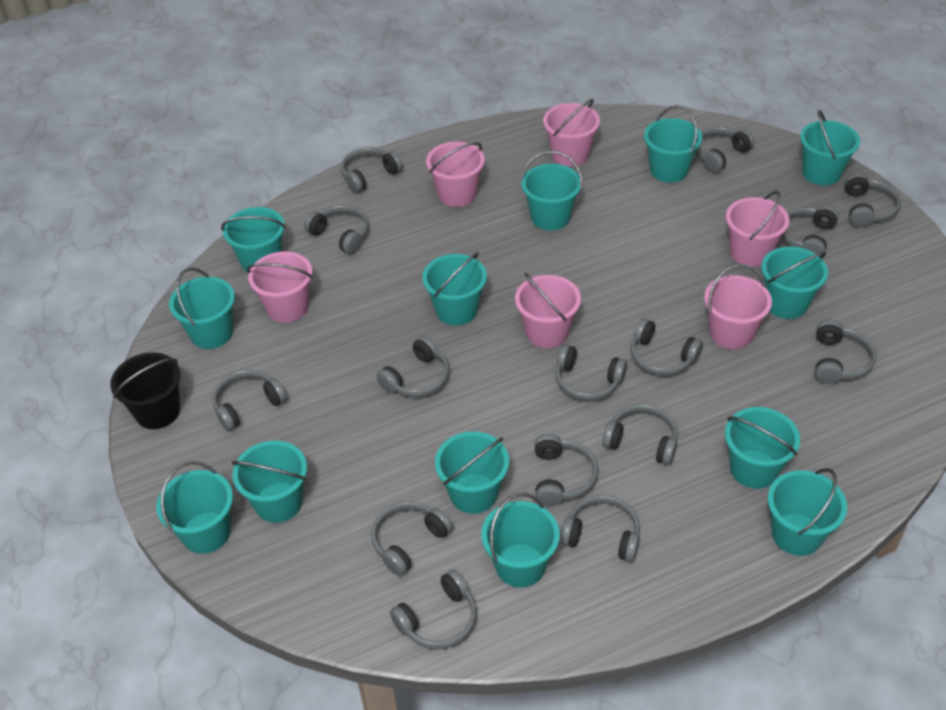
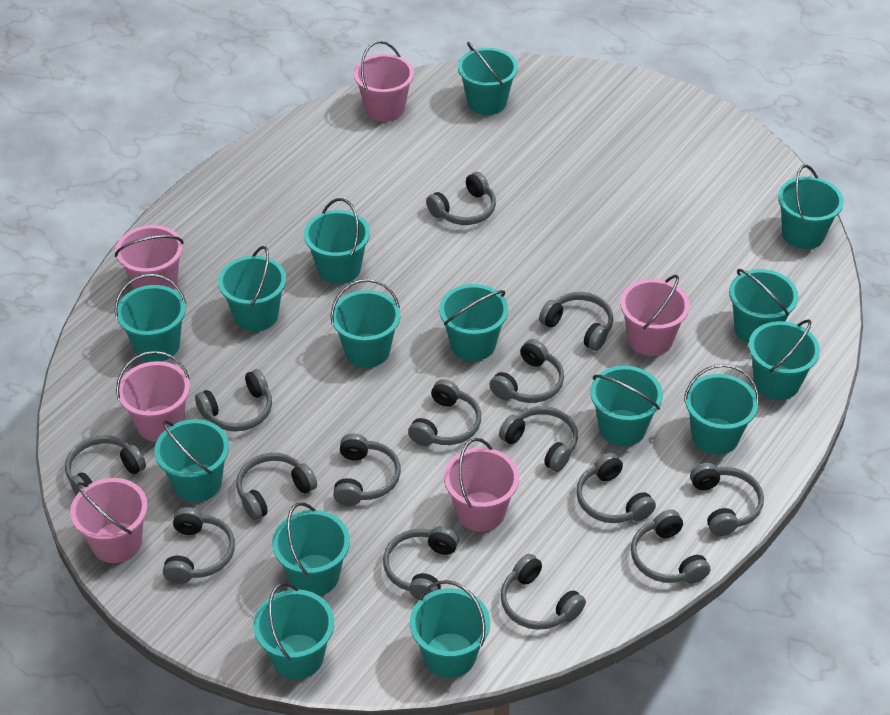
black bucket: 1 -> 0
turquoise bucket: 13 -> 15

